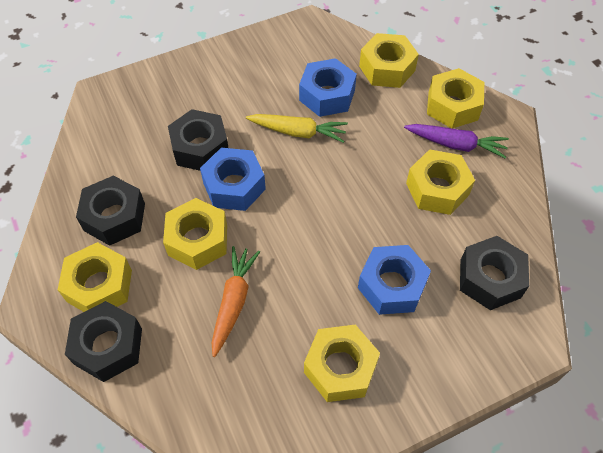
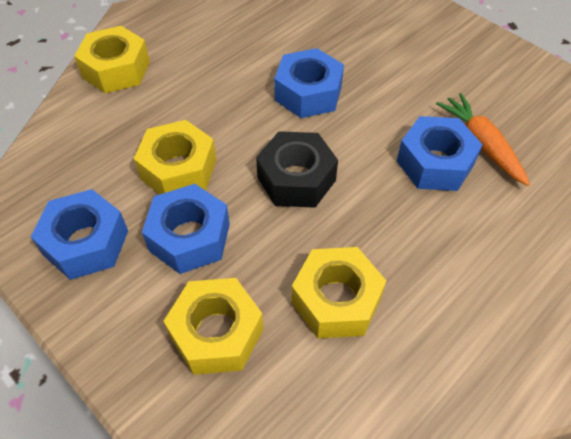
black nut: 4 -> 1
blue nut: 3 -> 4
purple carrot: 1 -> 0
yellow carrot: 1 -> 0
yellow nut: 6 -> 4

